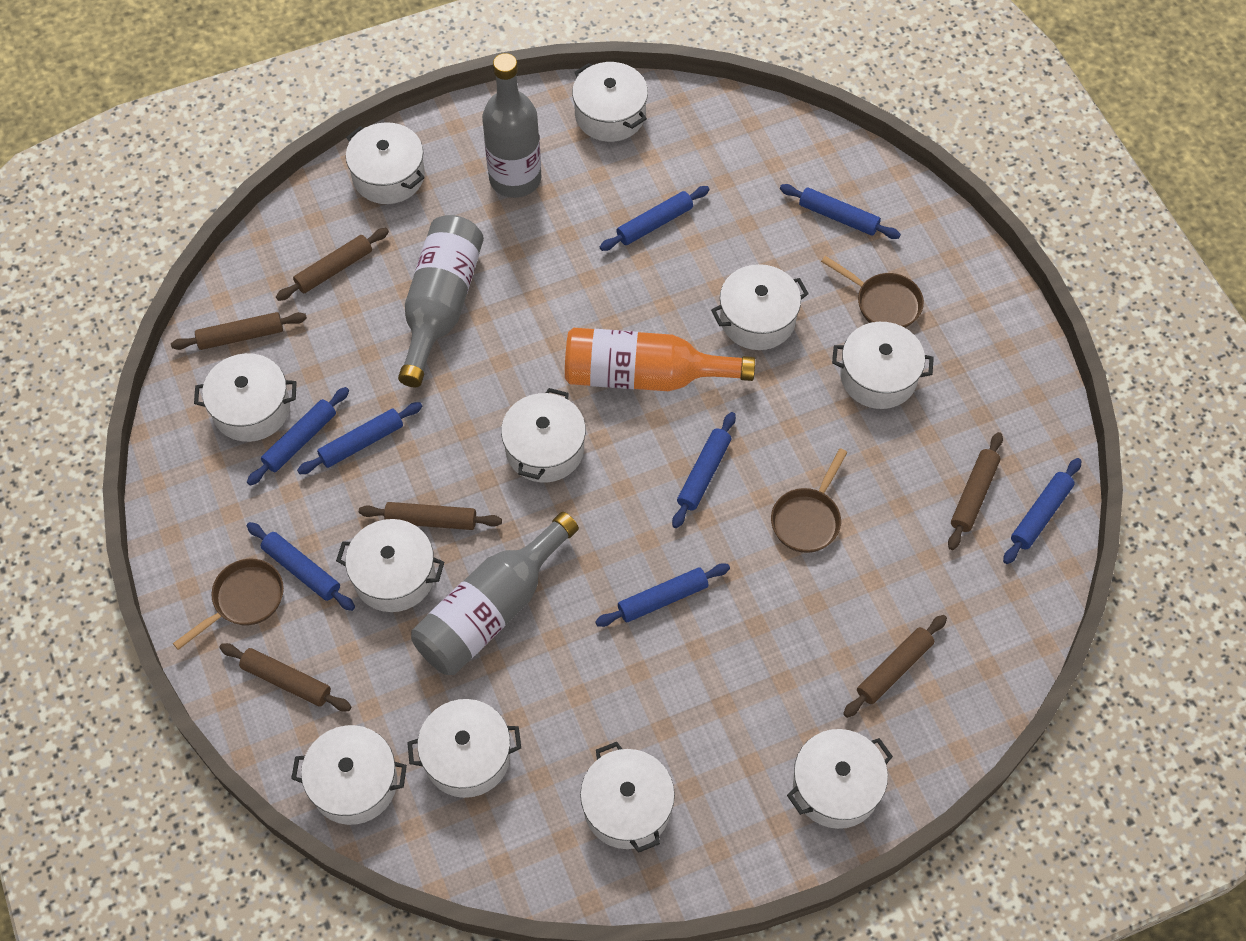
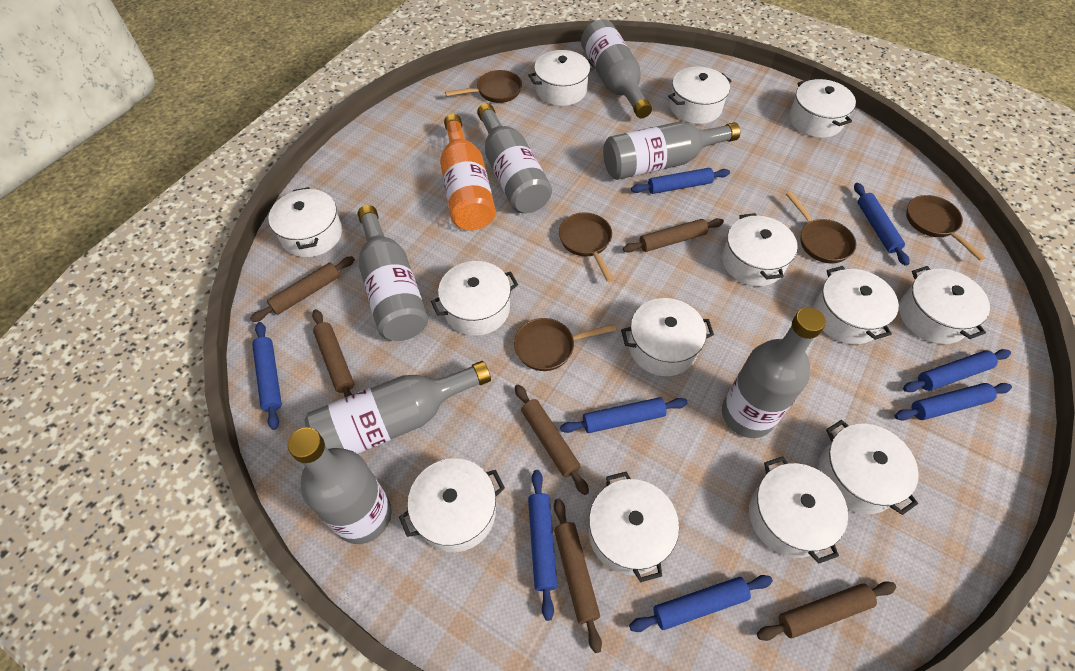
brown pan: 3 -> 5
grey bottle: 3 -> 7
white pot: 11 -> 13

